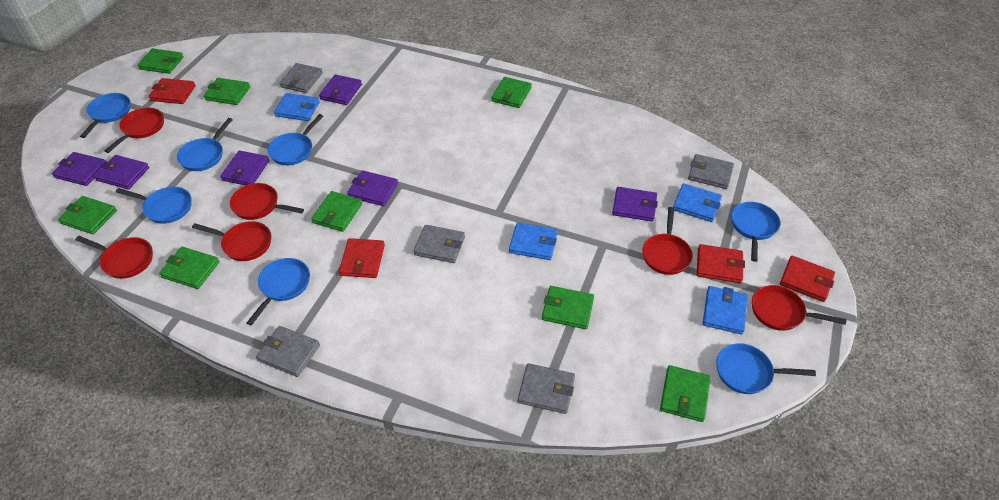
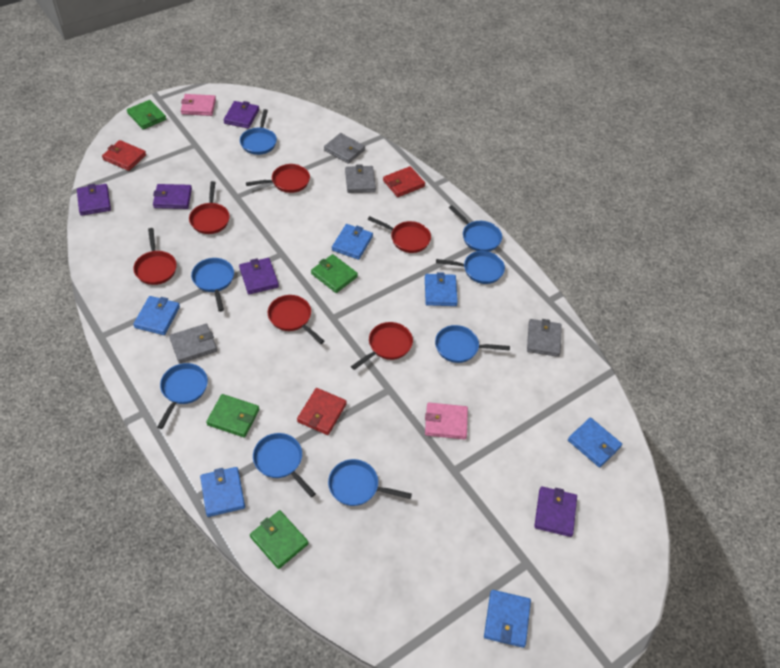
blue pan: 7 -> 8
blue wallet: 4 -> 6
green wallet: 8 -> 4
grey wallet: 5 -> 4
pink wallet: 0 -> 2
purple wallet: 6 -> 5
red wallet: 4 -> 3

